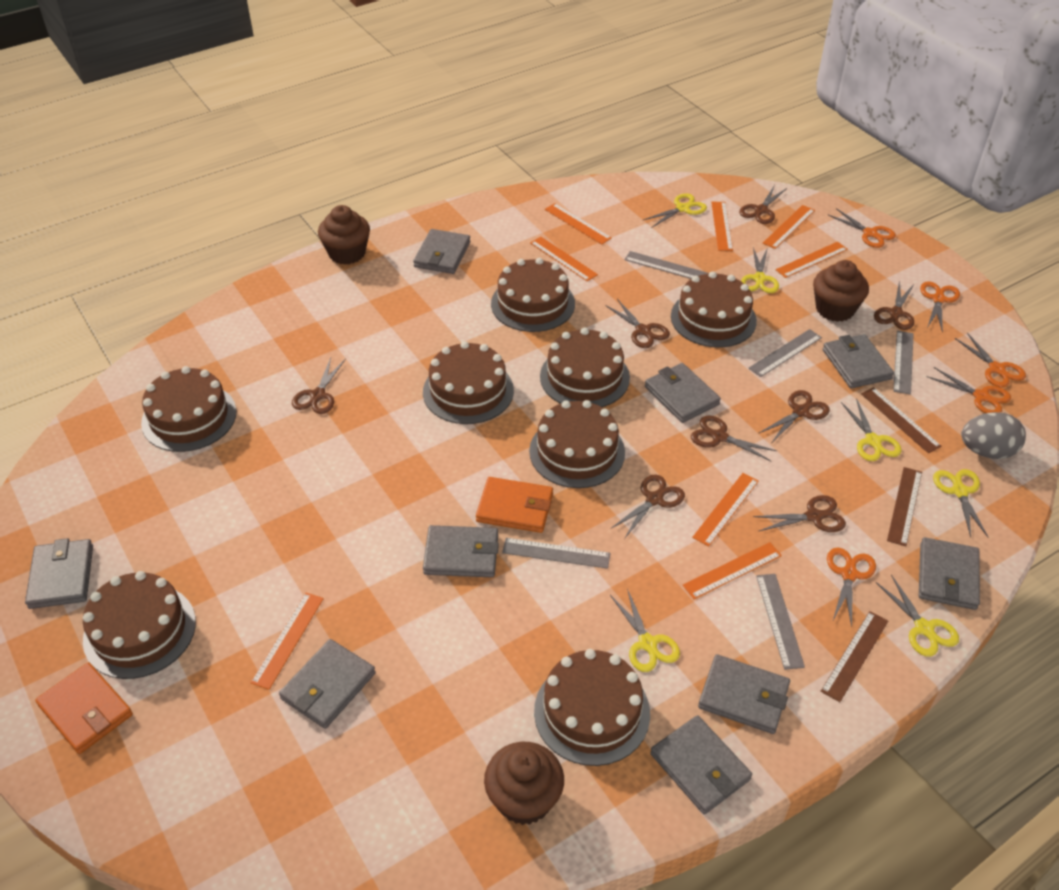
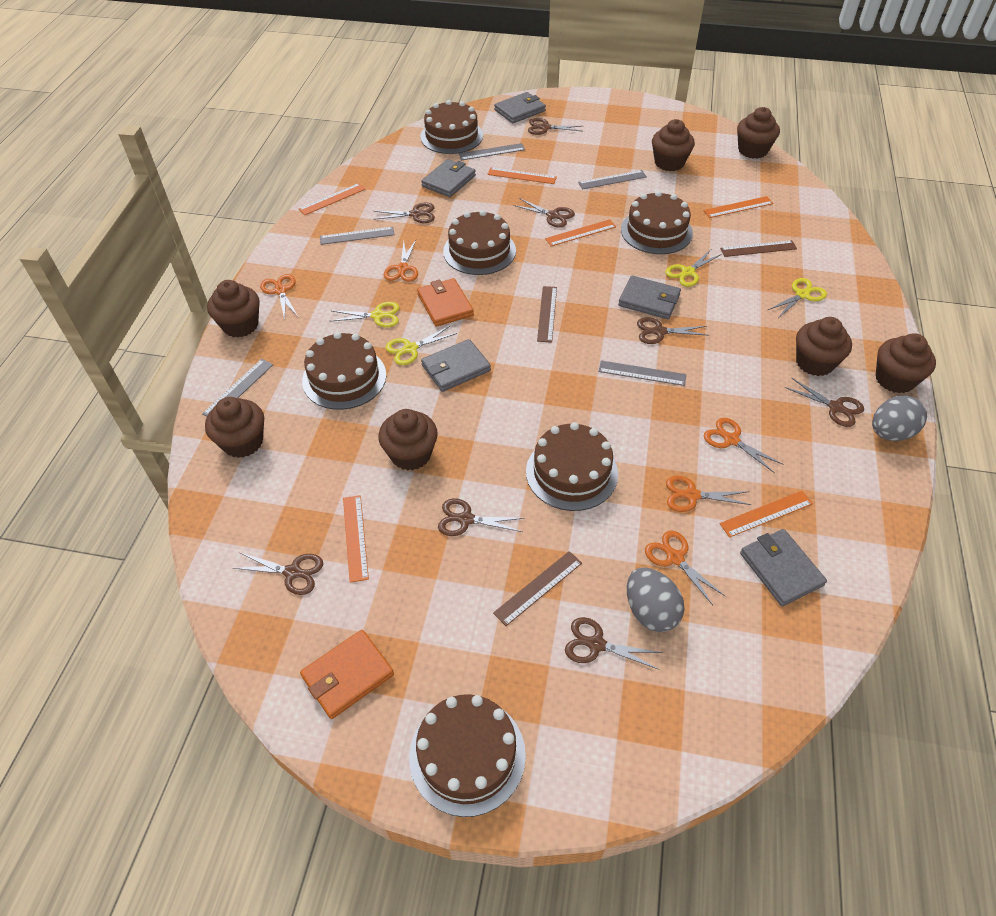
brown cake: 8 -> 6
brown cupcake: 3 -> 7
grey egg: 1 -> 2
grey wallet: 9 -> 5
orange ruler: 8 -> 6
yellow scissors: 6 -> 4

